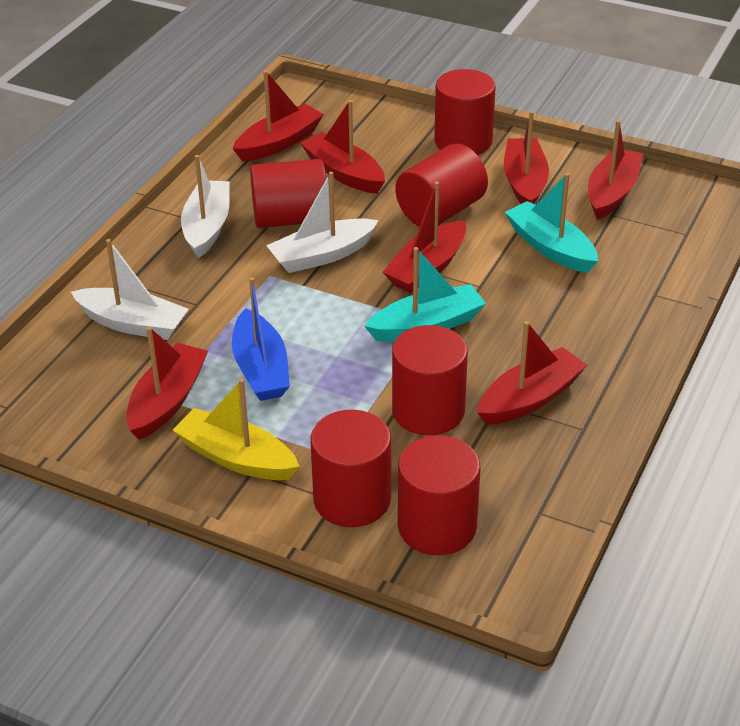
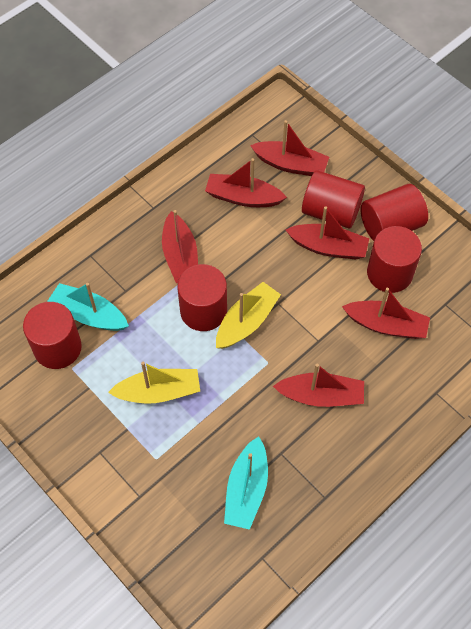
blue boat: 1 -> 0
red boat: 7 -> 6
red cylinder: 6 -> 5
white boat: 3 -> 0
yellow boat: 1 -> 2

